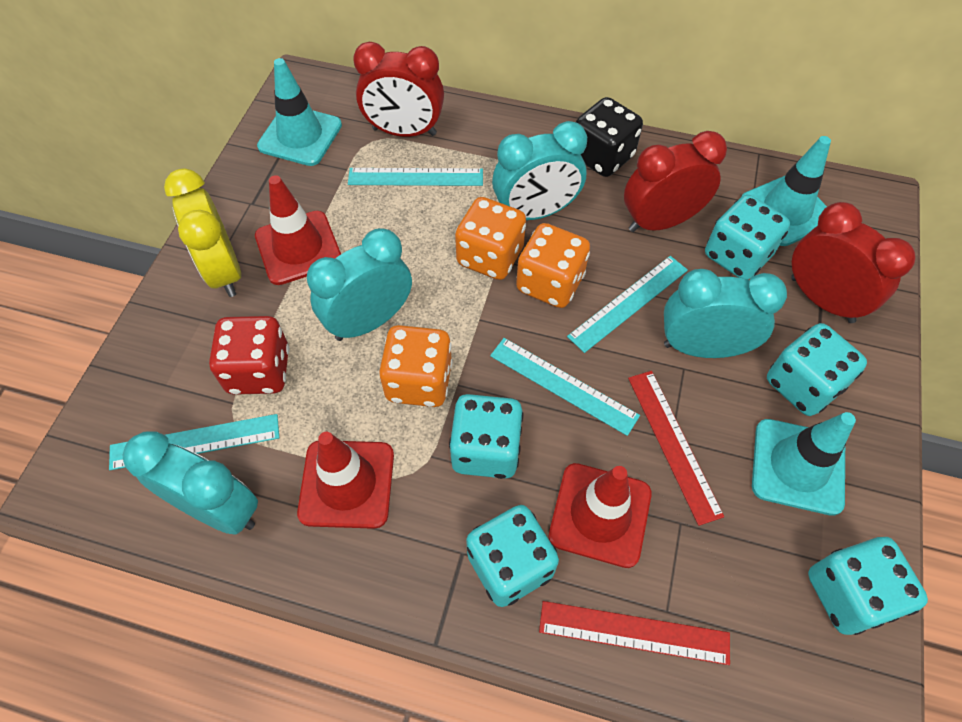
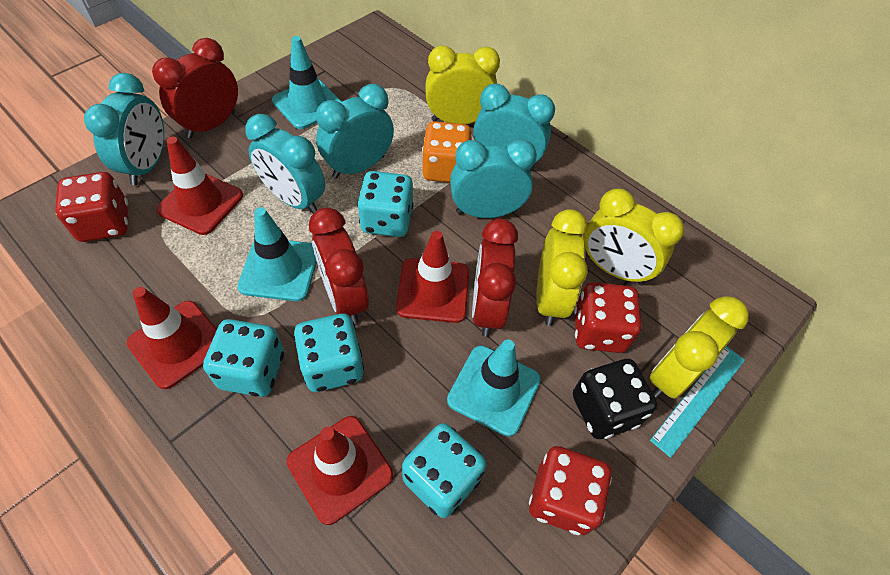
orange dice: 3 -> 1
red dice: 1 -> 3
red ruler: 2 -> 0
red traffic cone: 3 -> 4
turquoise clock: 4 -> 5
turquoise dice: 5 -> 4
turquoise ruler: 4 -> 1
yellow clock: 1 -> 4

